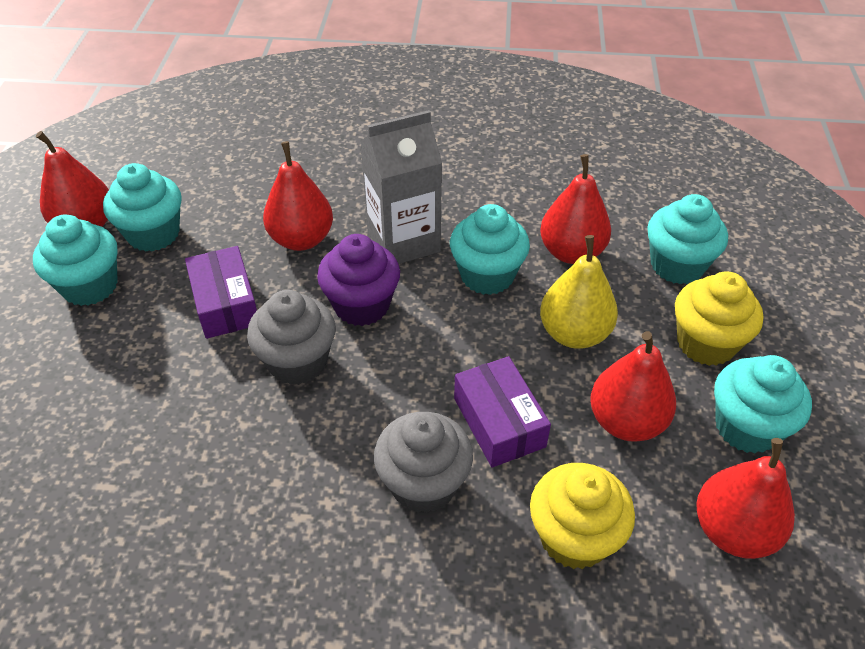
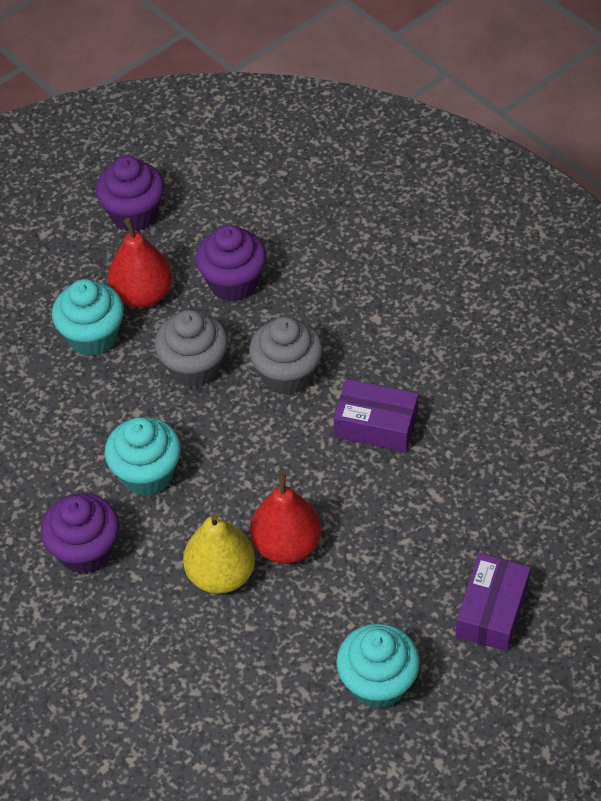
grey carton: 1 -> 0
purple cupcake: 1 -> 3
red pear: 5 -> 2
turquoise cupcake: 5 -> 3
yellow cupcake: 2 -> 0

